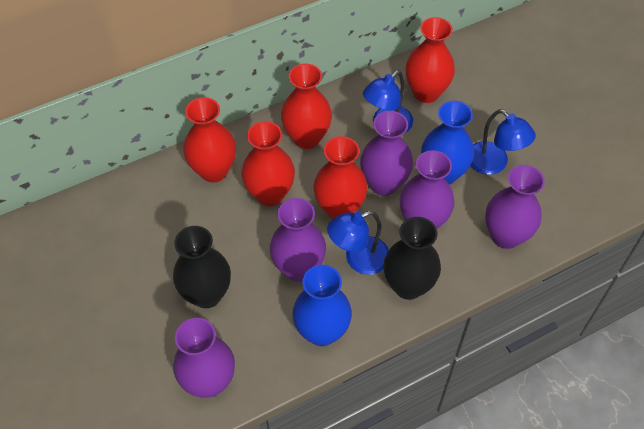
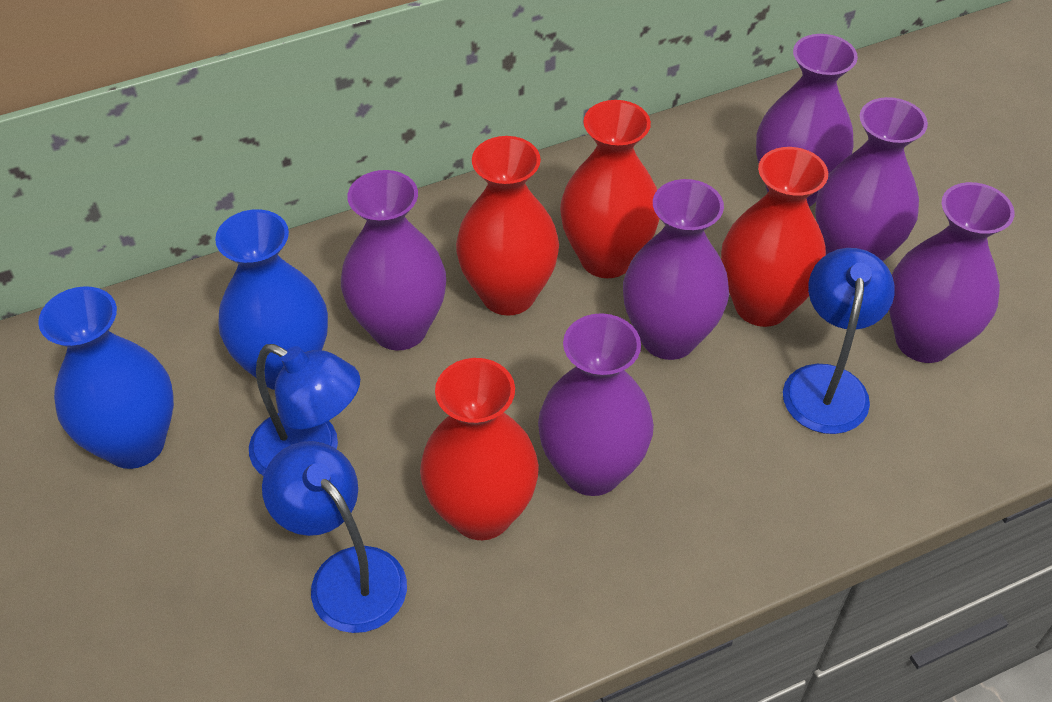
black vase: 2 -> 0
purple vase: 5 -> 6
red vase: 5 -> 4

